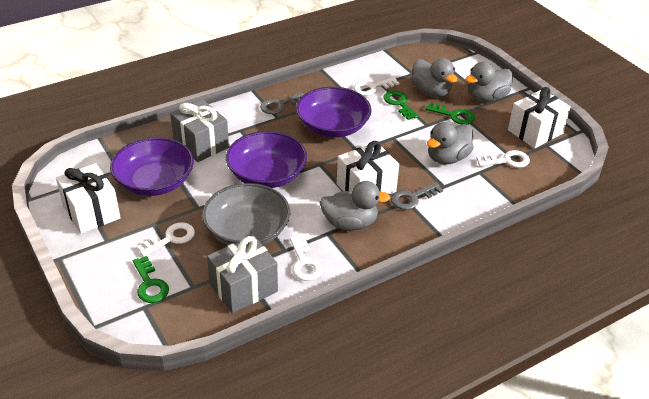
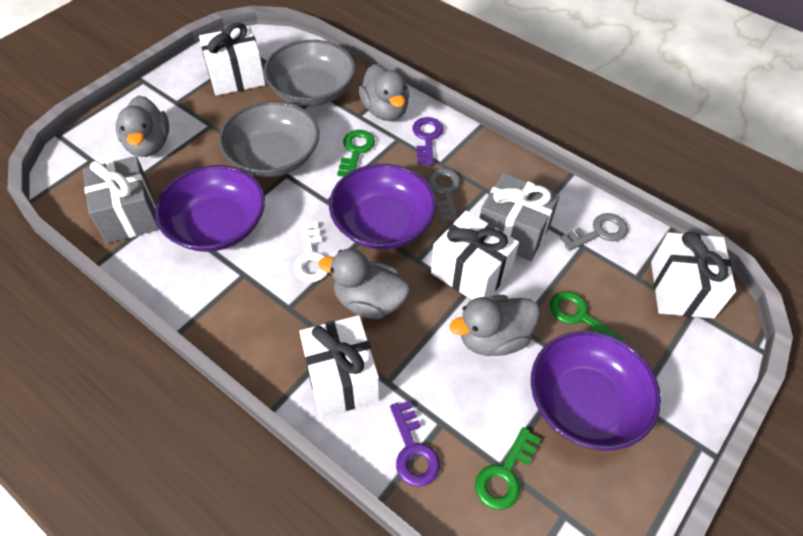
grey bowl: 1 -> 2
purple key: 0 -> 2
white gift: 3 -> 4
white key: 4 -> 1

